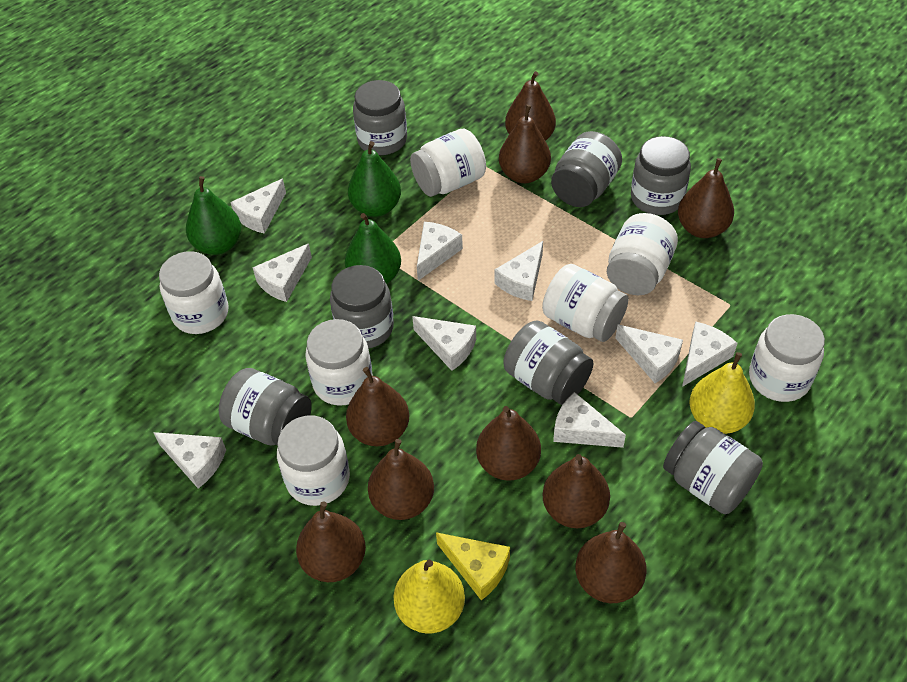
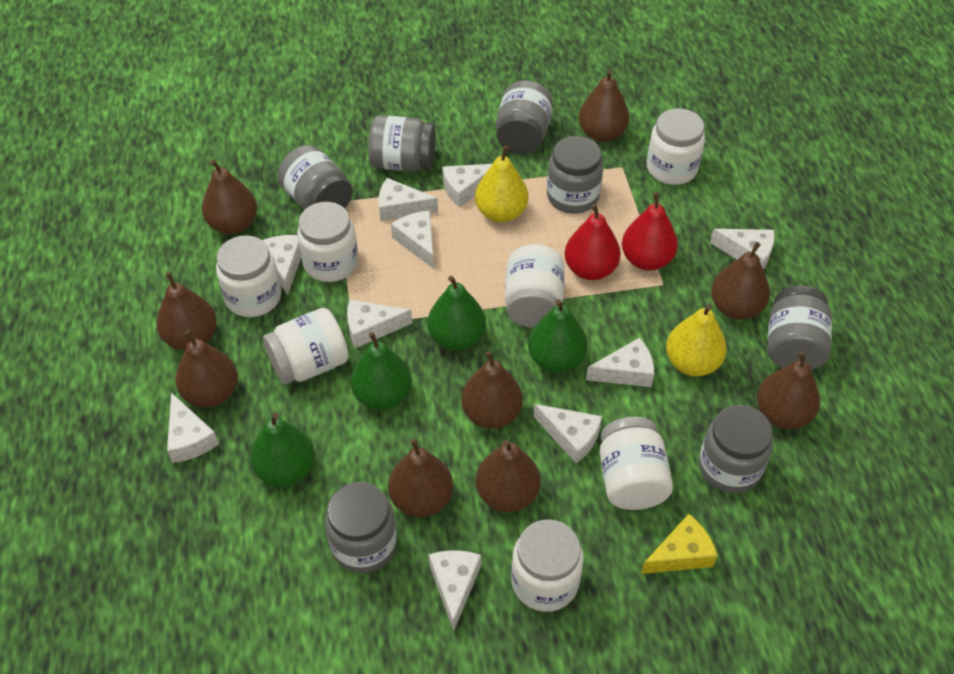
green pear: 3 -> 4
red pear: 0 -> 2
white cheese: 9 -> 10

